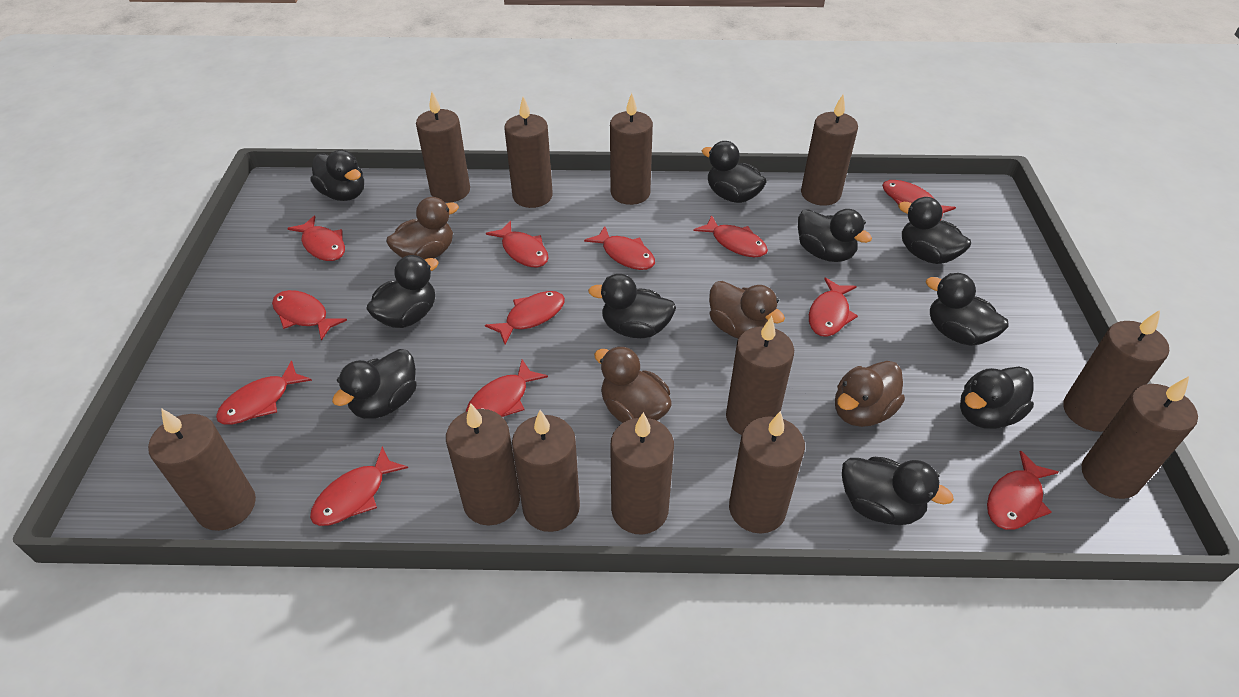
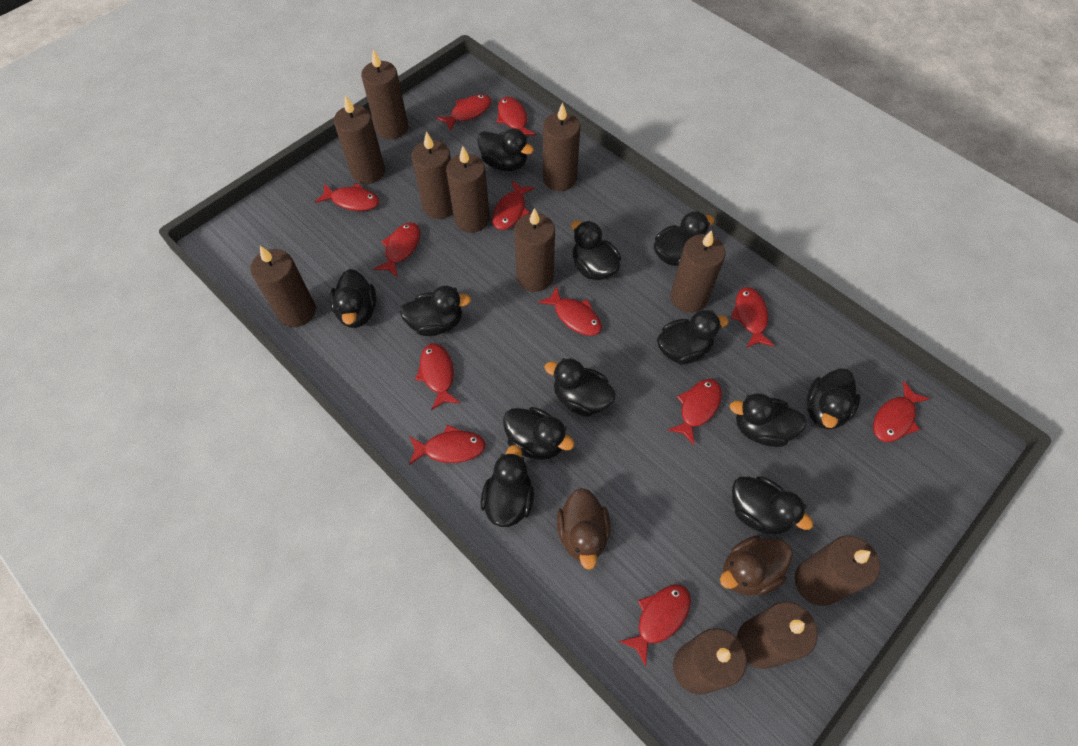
black duck: 10 -> 12
brown candle: 12 -> 11
brown duck: 4 -> 2

